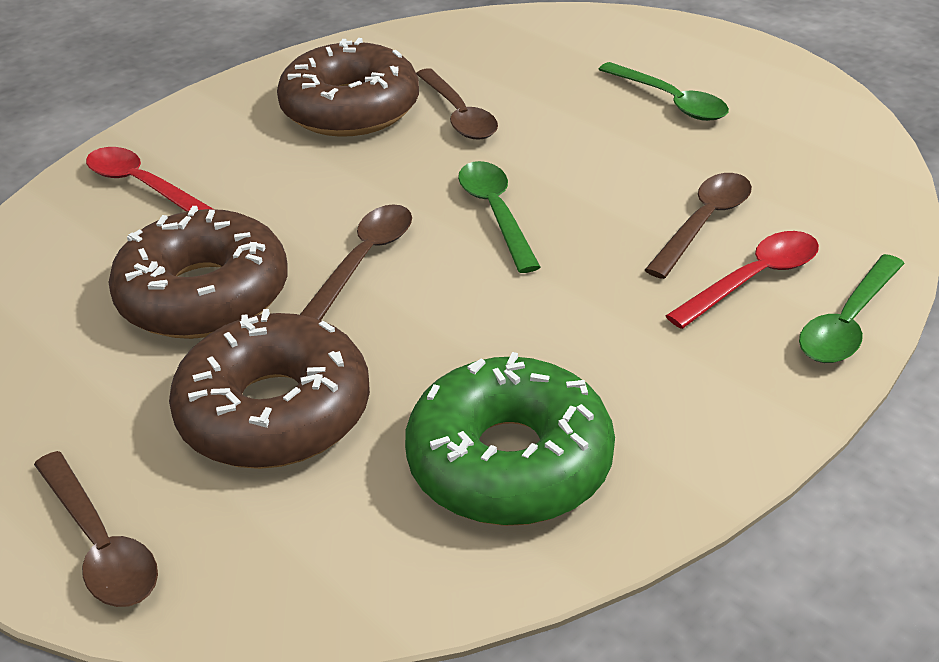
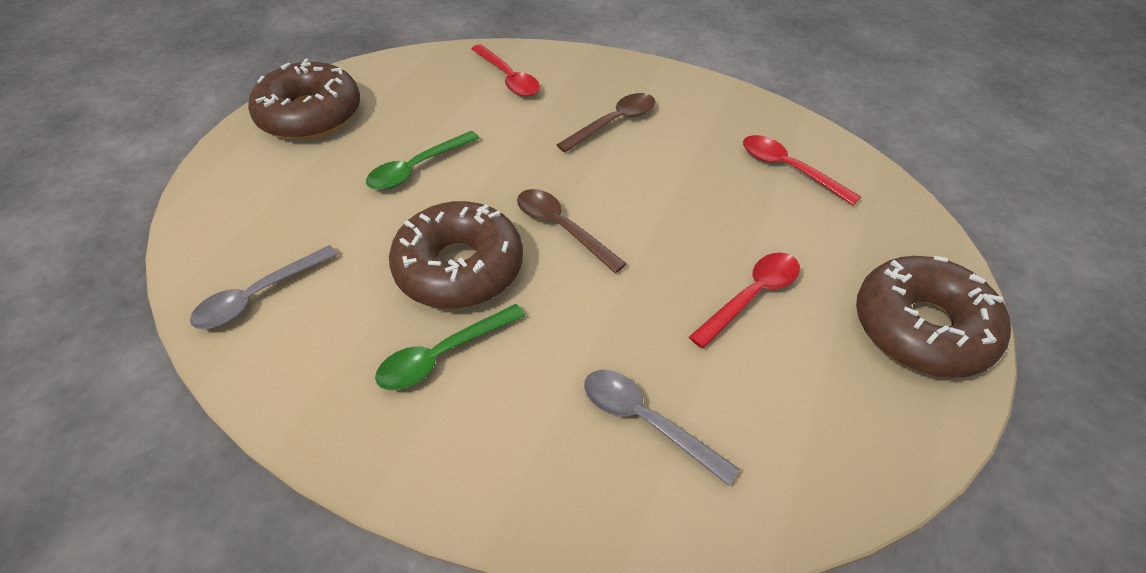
brown spoon: 4 -> 2
green donut: 1 -> 0
green spoon: 3 -> 2
grey spoon: 0 -> 2
red spoon: 2 -> 3

